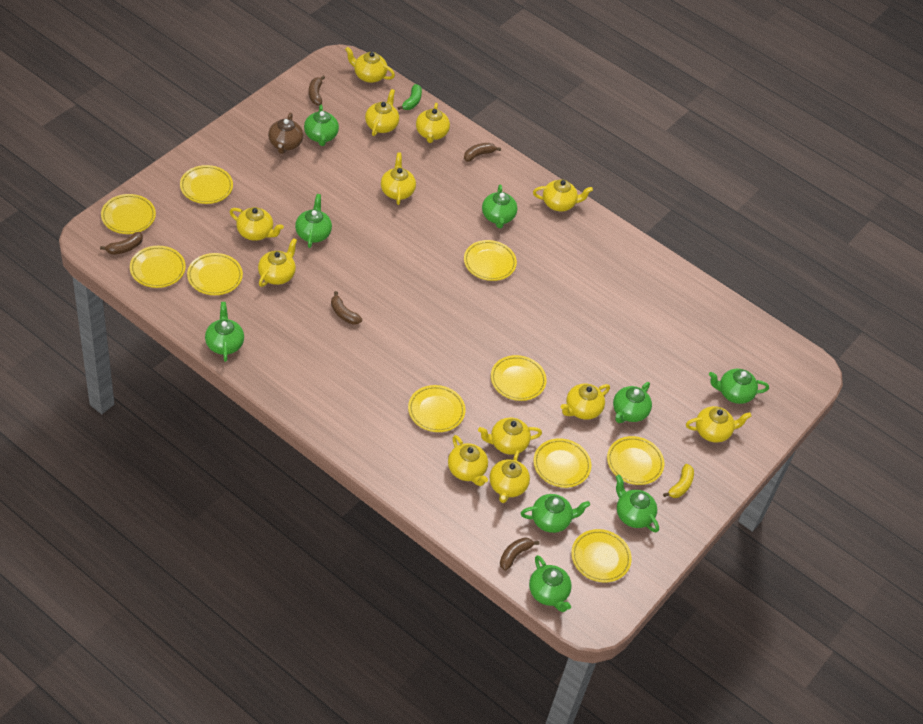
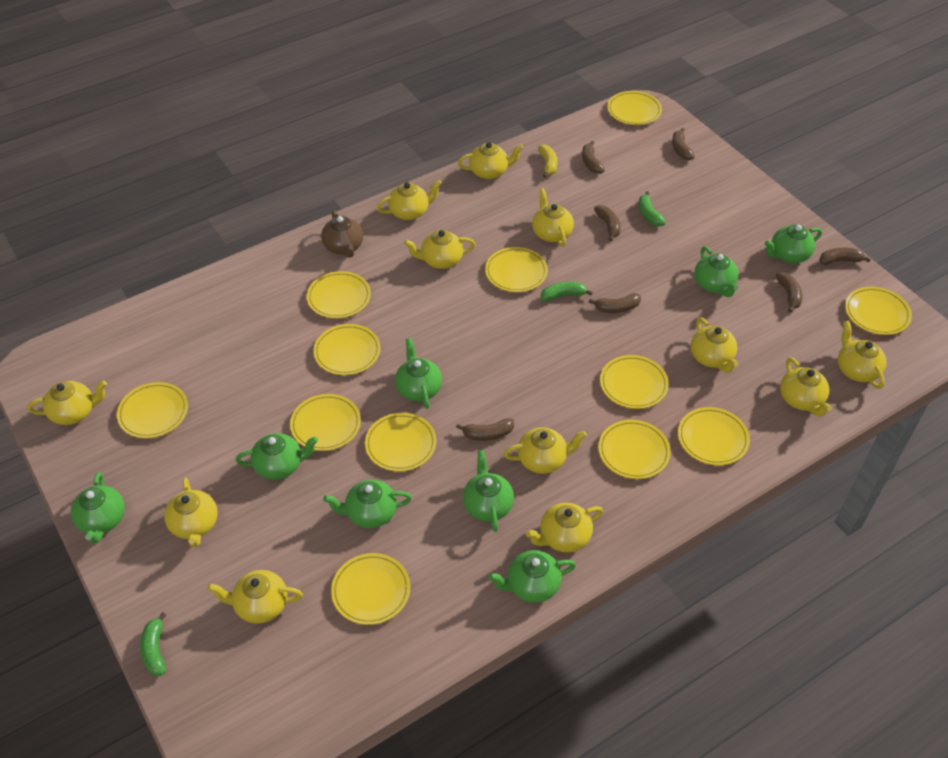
brown banana: 5 -> 7
green banana: 1 -> 3
green teapot: 9 -> 8
yellow plate: 10 -> 12

